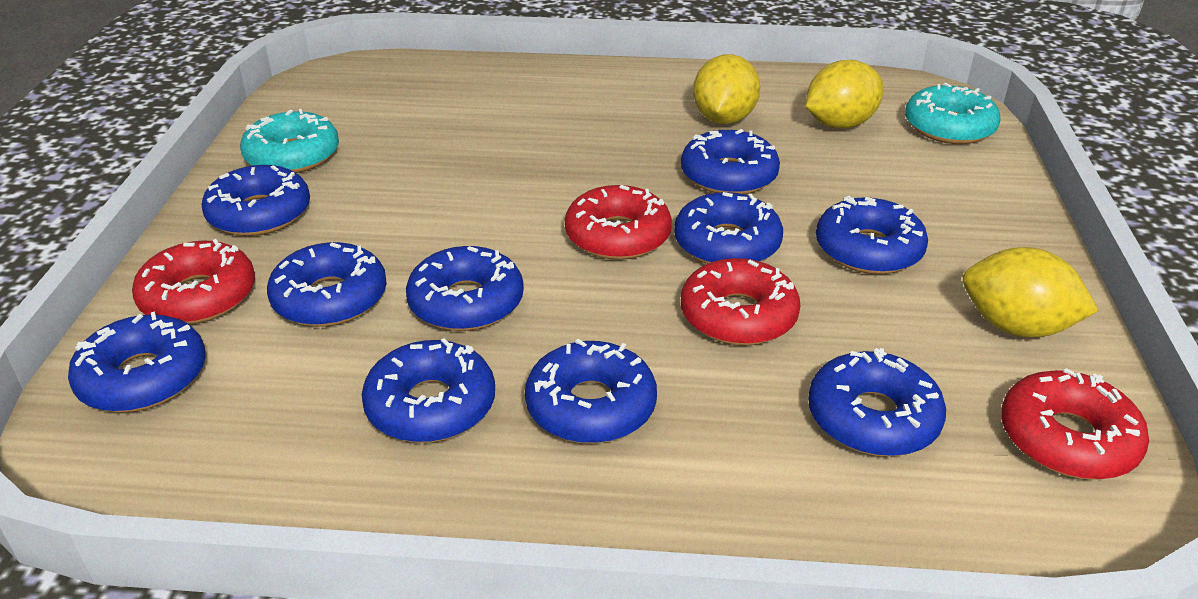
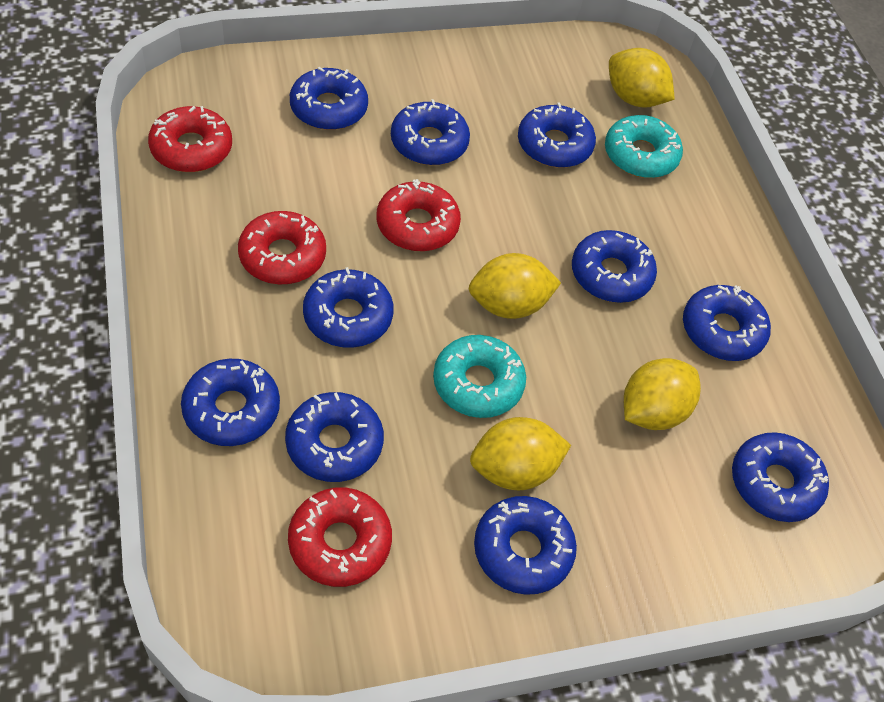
yellow lemon: 3 -> 4

